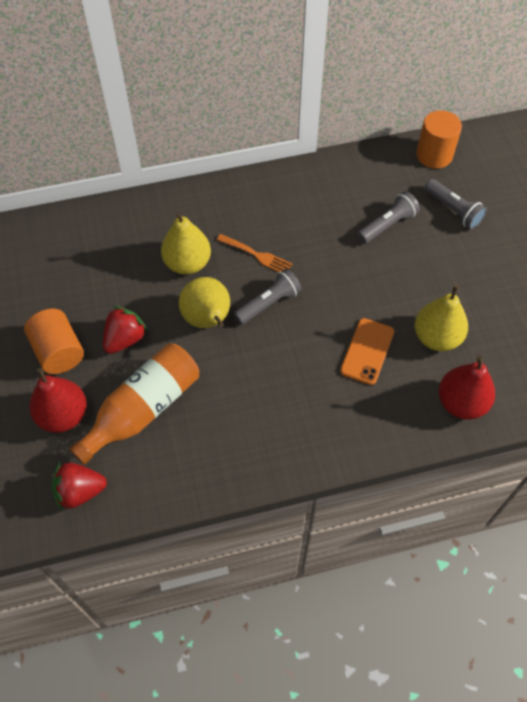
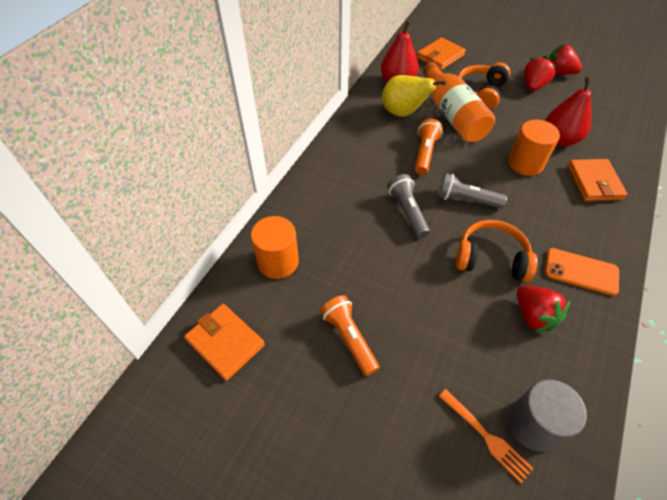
grey cylinder: 0 -> 1
grey flashlight: 3 -> 2
orange flashlight: 0 -> 2
orange headphones: 0 -> 2
orange wallet: 0 -> 3
red strawberry: 2 -> 3
yellow pear: 3 -> 1

